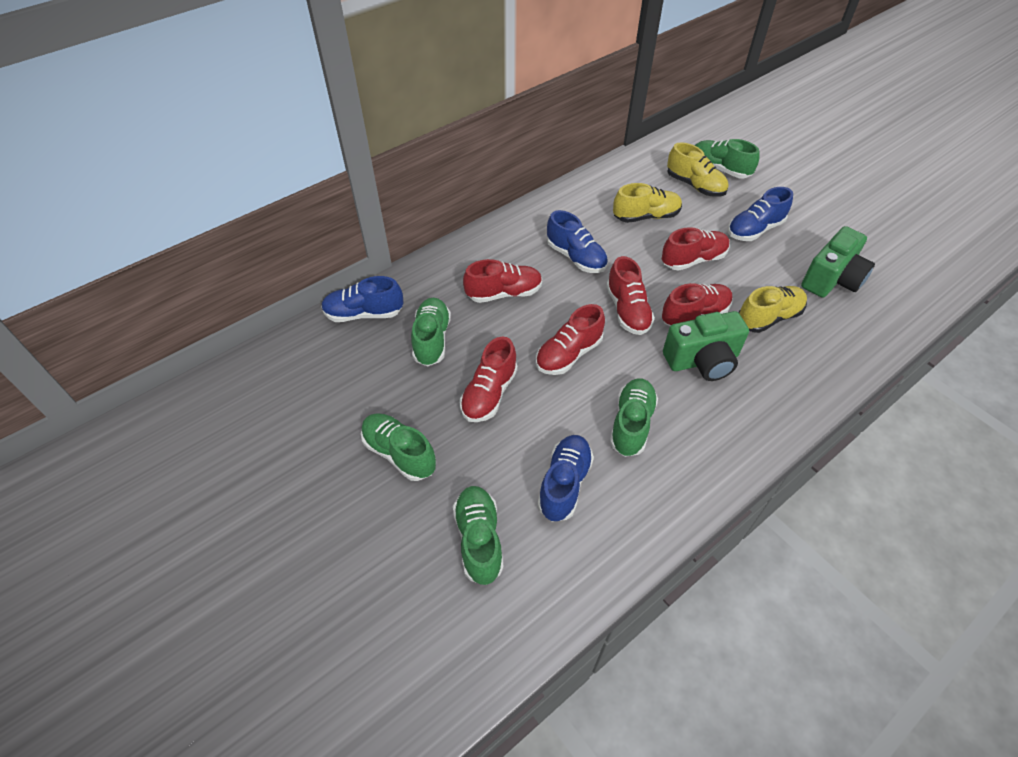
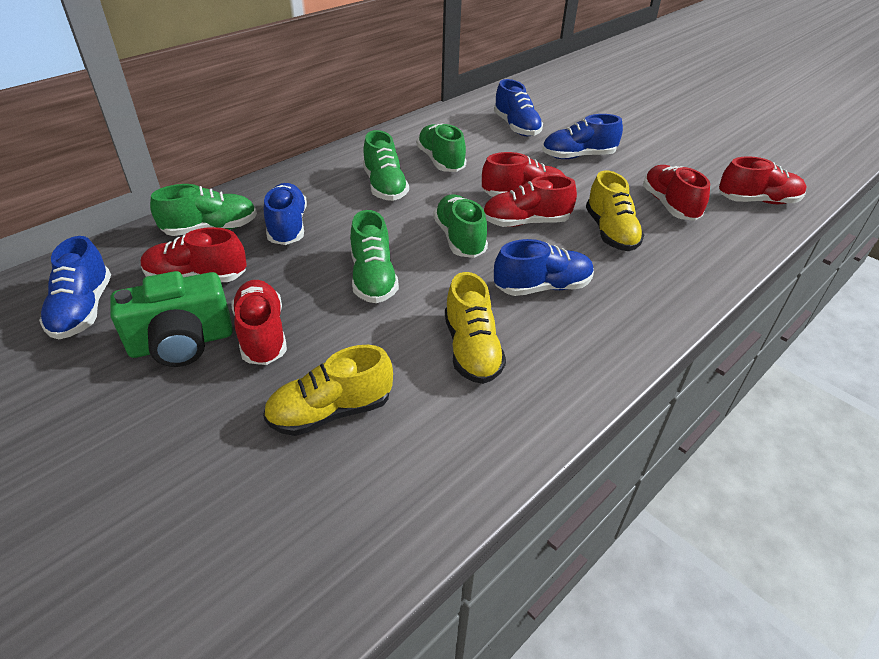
blue shoe: 4 -> 5
green camera: 2 -> 1

